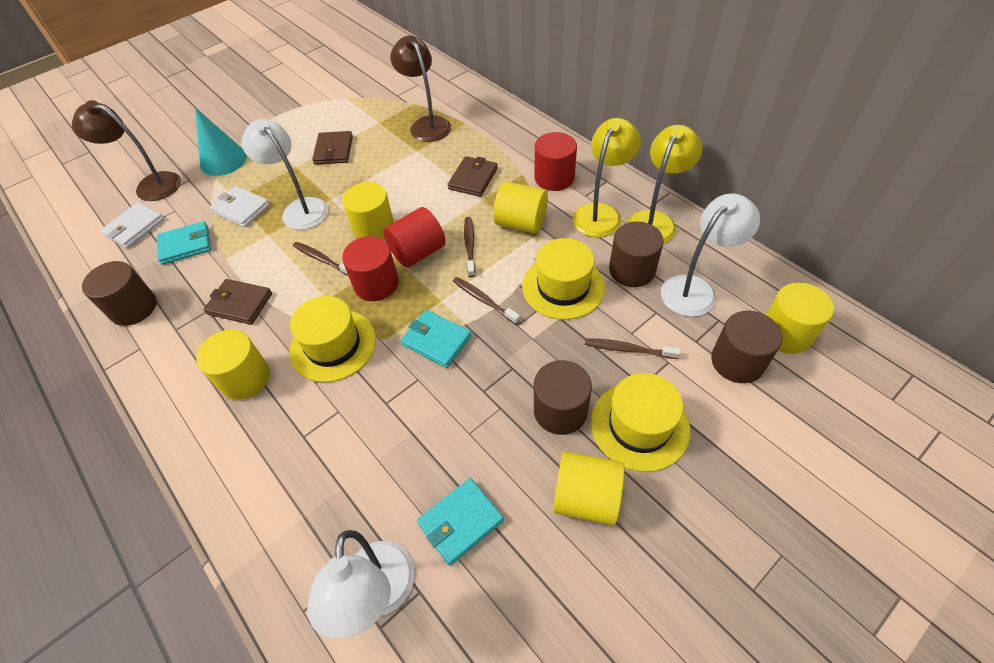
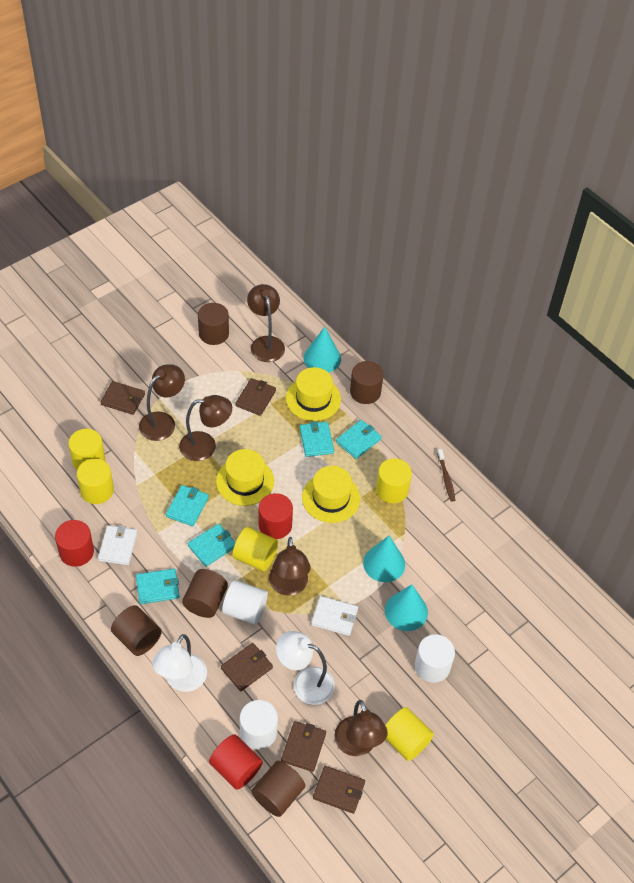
brown cylinder: 4 -> 5
brown lamp: 2 -> 5
brown toothbrush: 4 -> 1
brown wallet: 3 -> 5
turquoise cone: 1 -> 3
turquoise wallet: 3 -> 5
white cylinder: 0 -> 3
white lamp: 3 -> 2
yellow lamp: 2 -> 0

